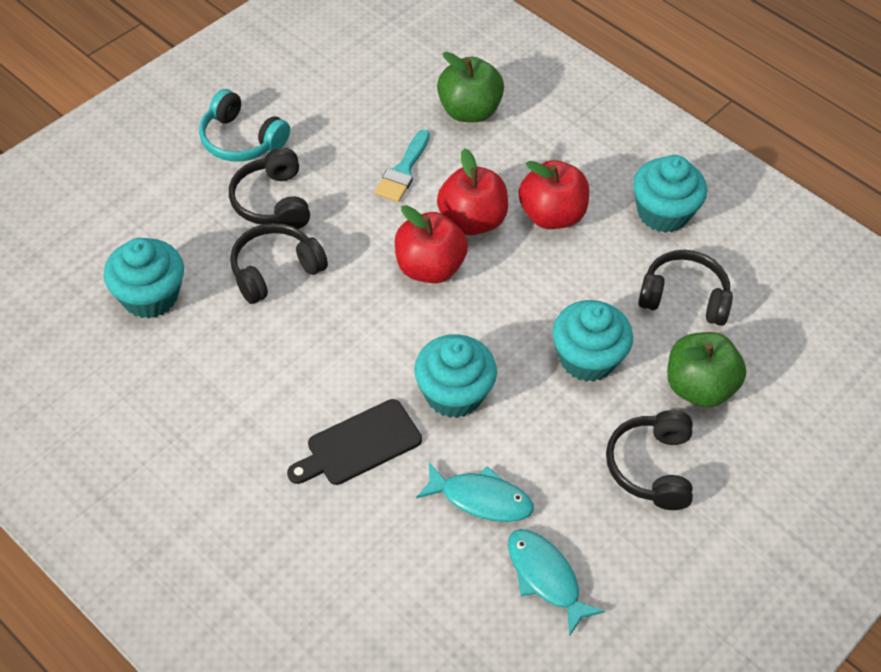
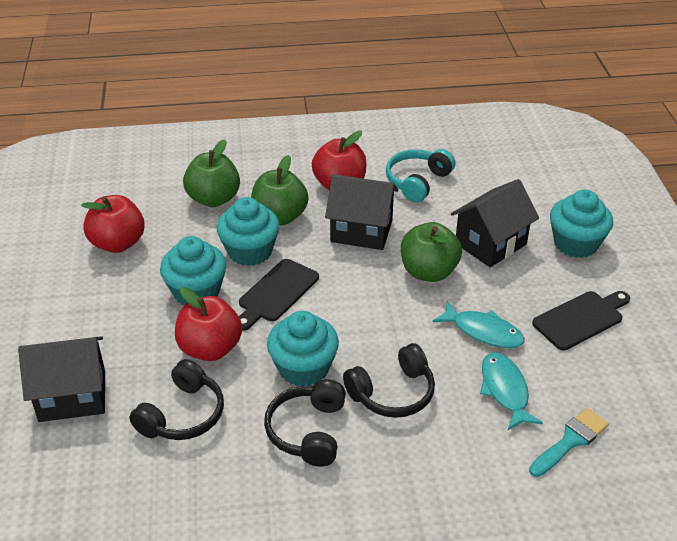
black cutting board: 1 -> 2
black headphones: 4 -> 3
black house: 0 -> 3
green apple: 2 -> 3

